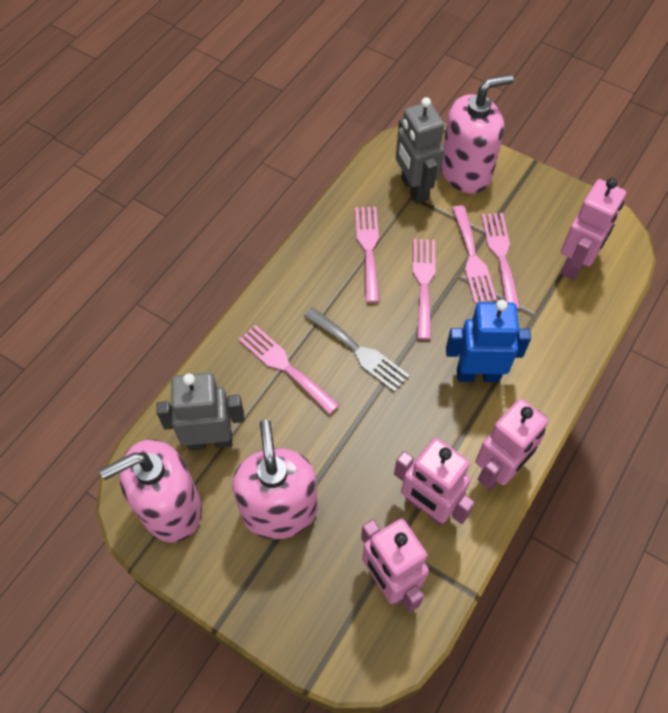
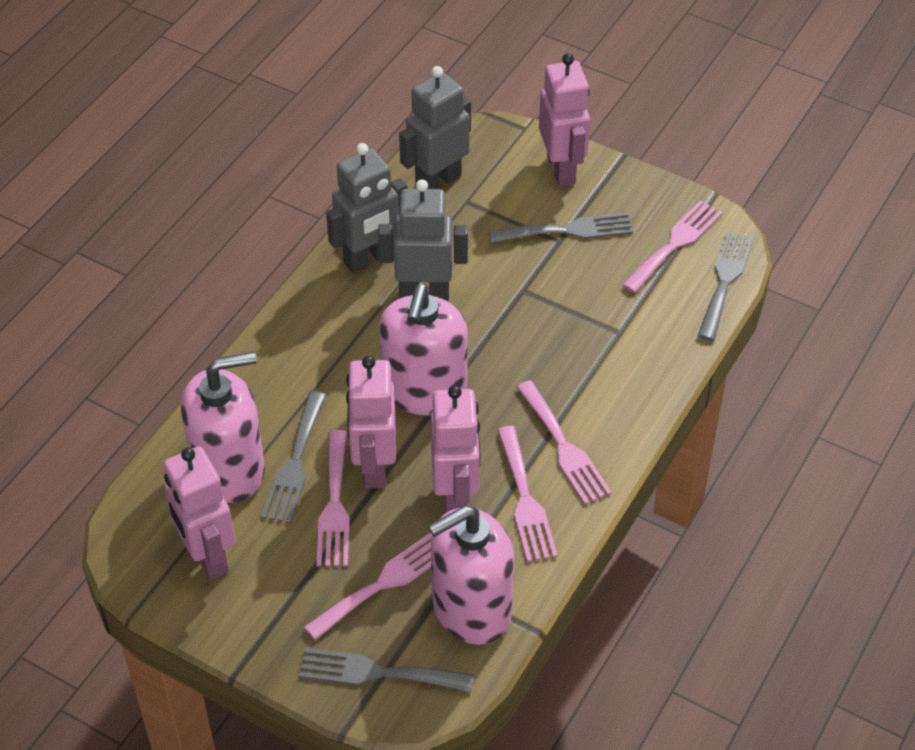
blue robot: 1 -> 0
grey fork: 1 -> 4
grey robot: 2 -> 3

